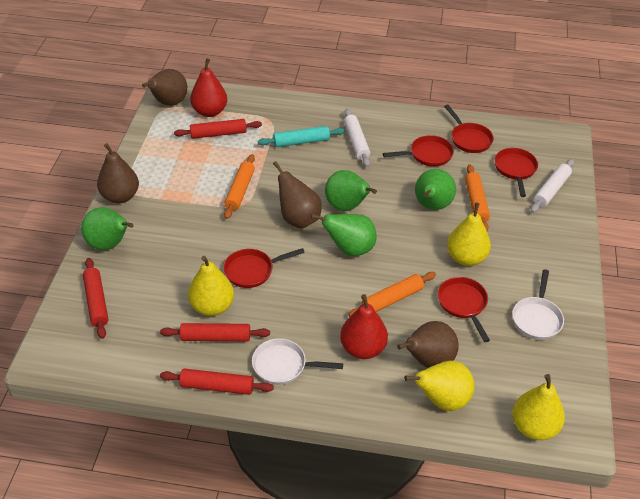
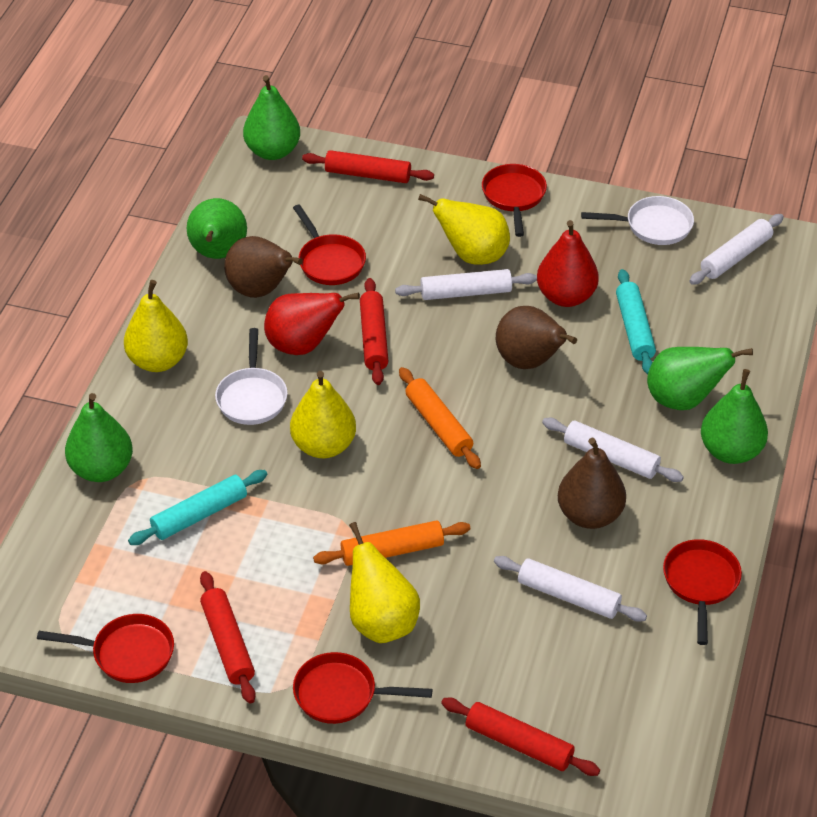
brown pear: 4 -> 3
green pear: 4 -> 5
orange rolling pin: 3 -> 2
turquoise rolling pin: 1 -> 2
white rolling pin: 2 -> 4

